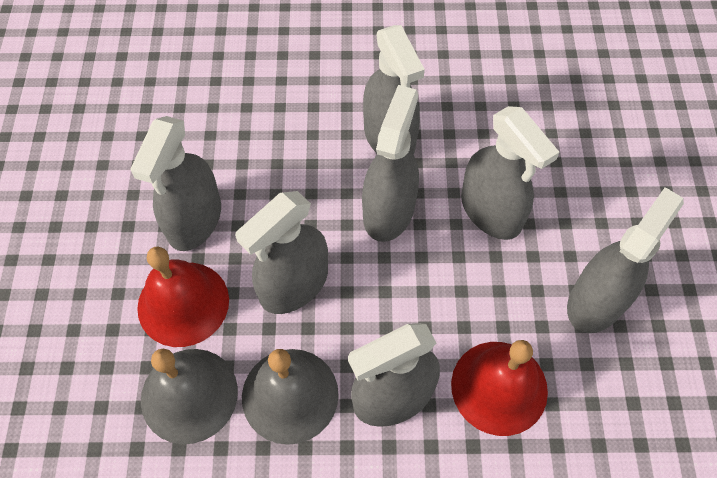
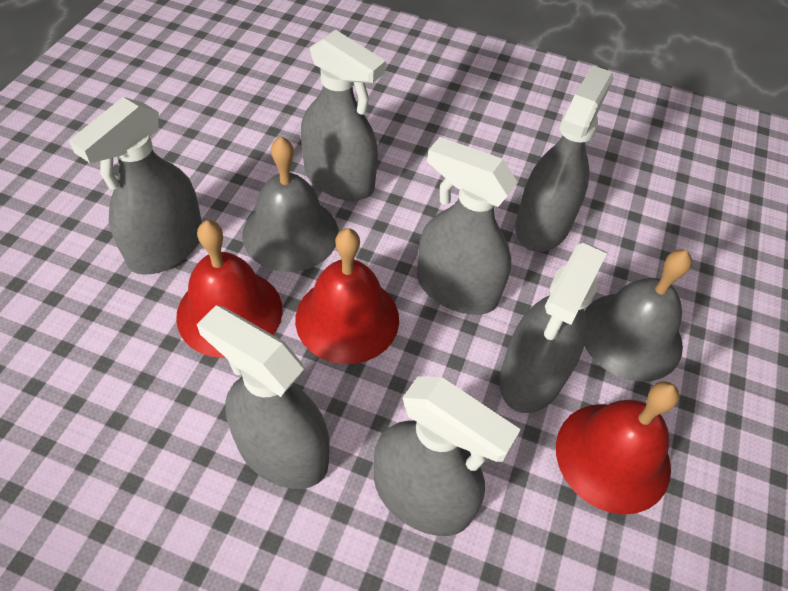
red bell: 2 -> 3

